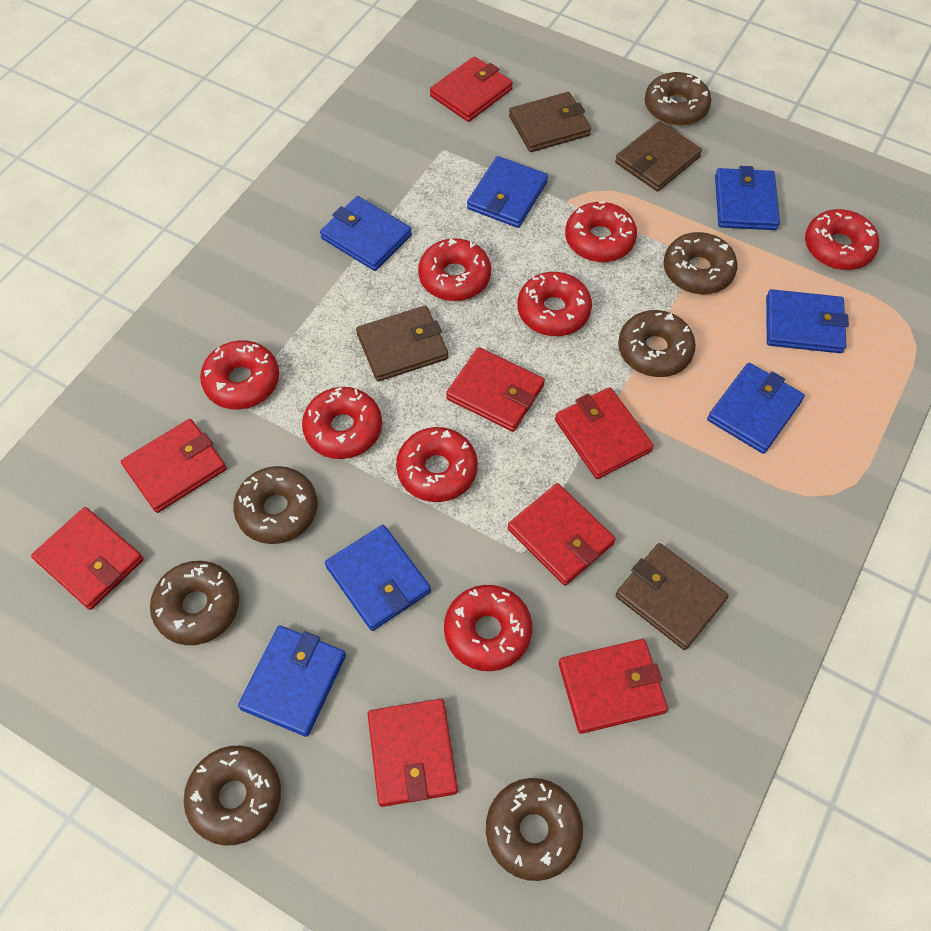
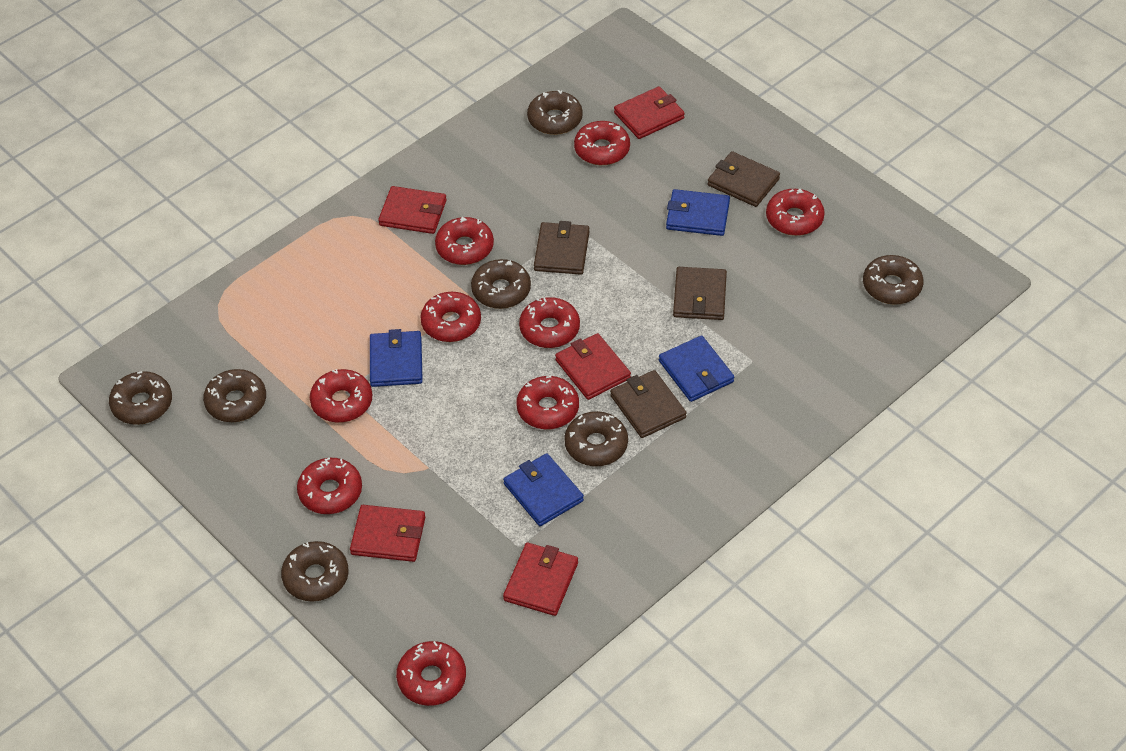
blue wallet: 7 -> 4
red donut: 8 -> 9
red wallet: 8 -> 5

